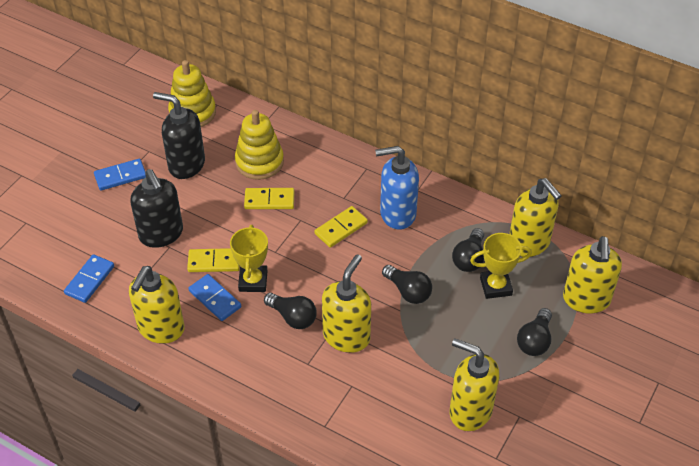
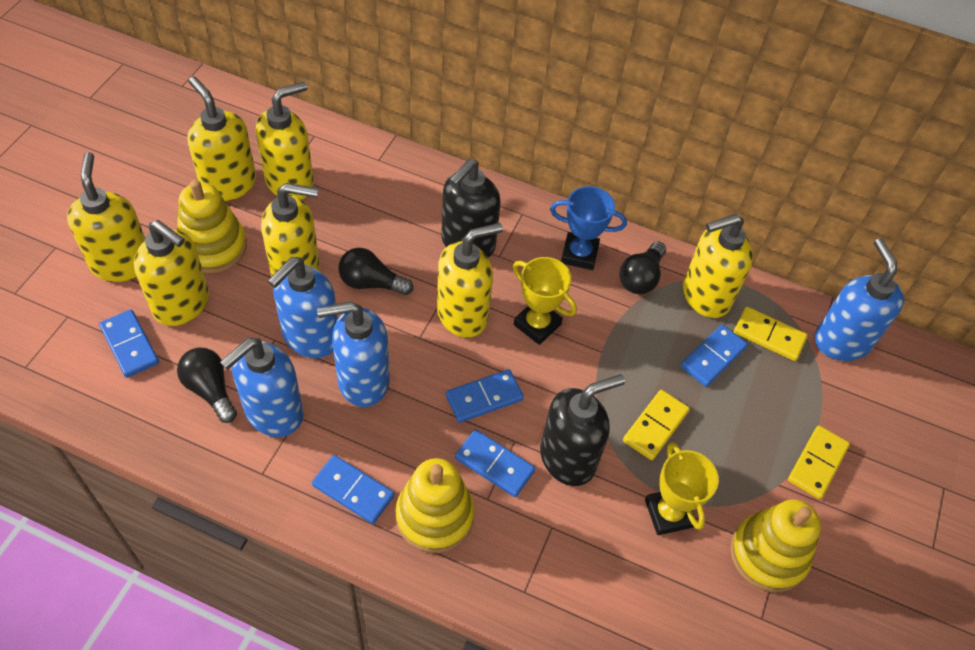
black light bulb: 4 -> 3
blue domino: 3 -> 5
blue soap dispenser: 1 -> 4
blue trophy: 0 -> 1
yellow soap dispenser: 5 -> 7
yellow stacking toy: 2 -> 3

